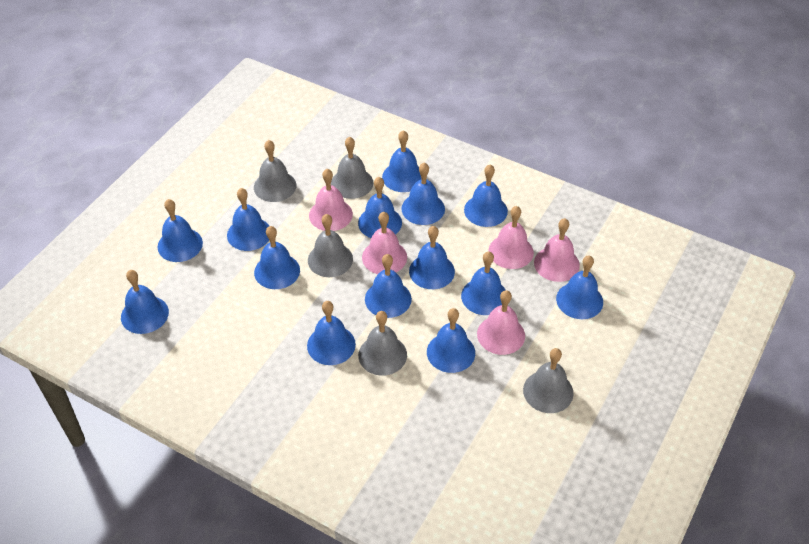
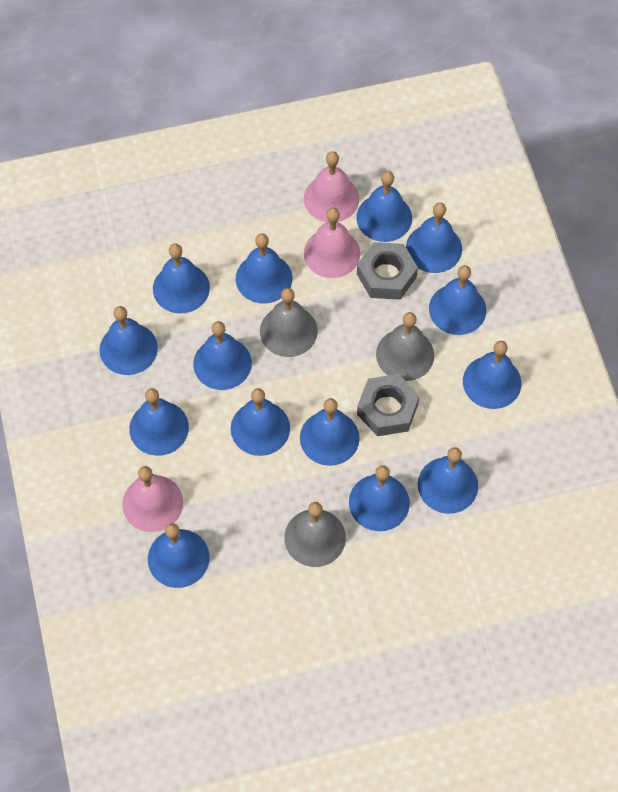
grey bell: 5 -> 3
grey nut: 0 -> 2
pink bell: 5 -> 3

